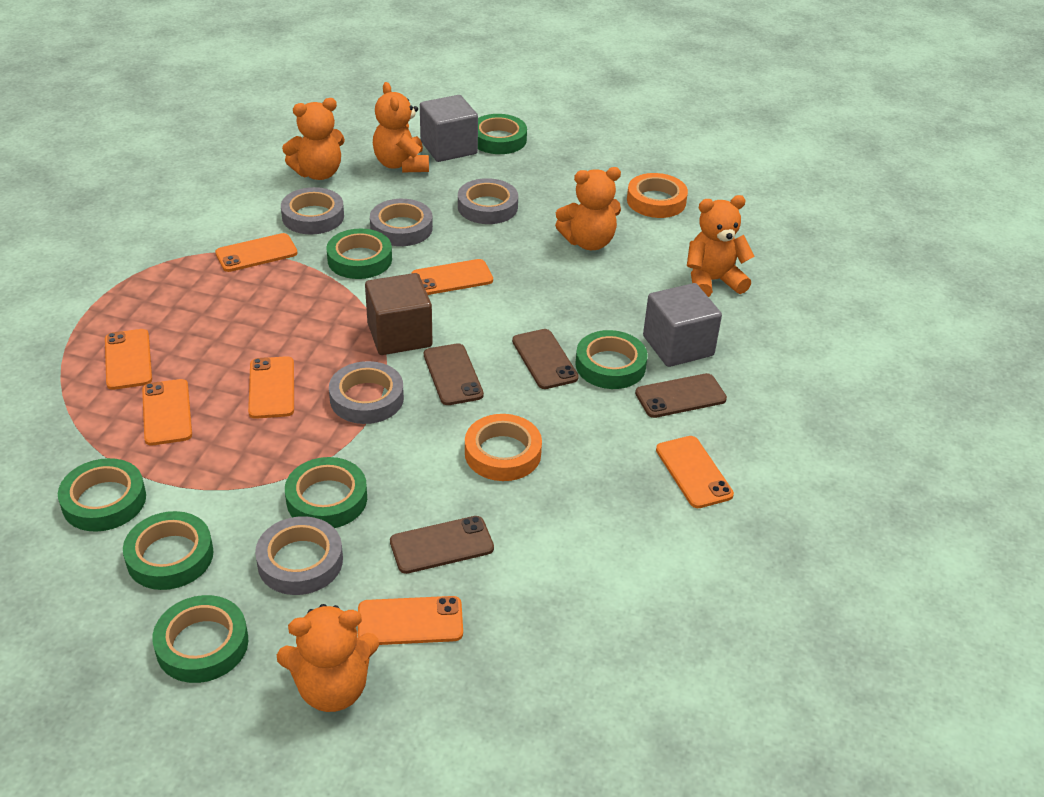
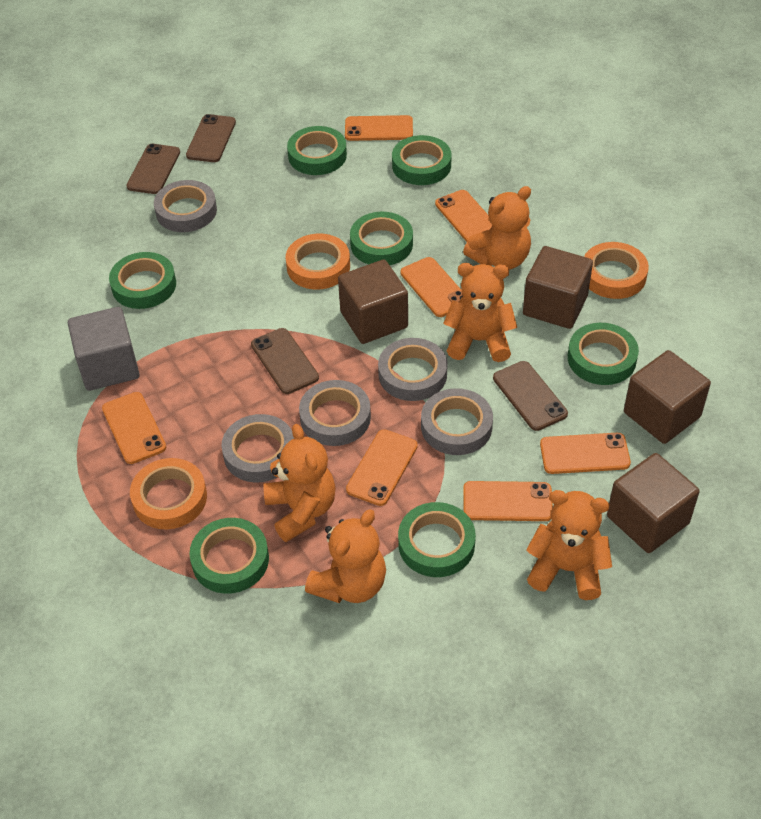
brown cube: 1 -> 4
grey cube: 2 -> 1
orange tape: 2 -> 3

